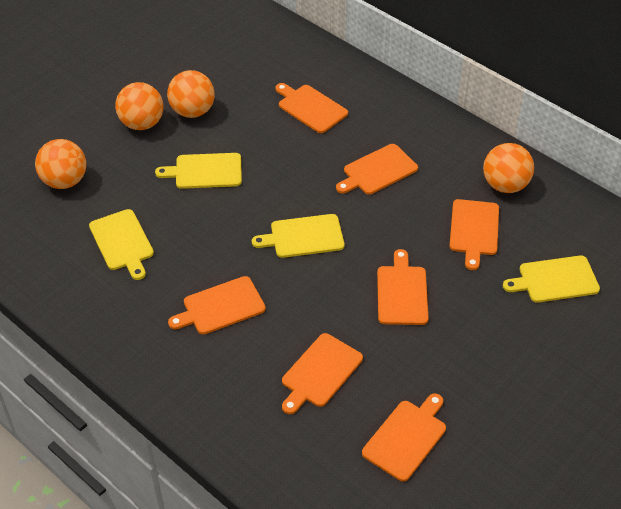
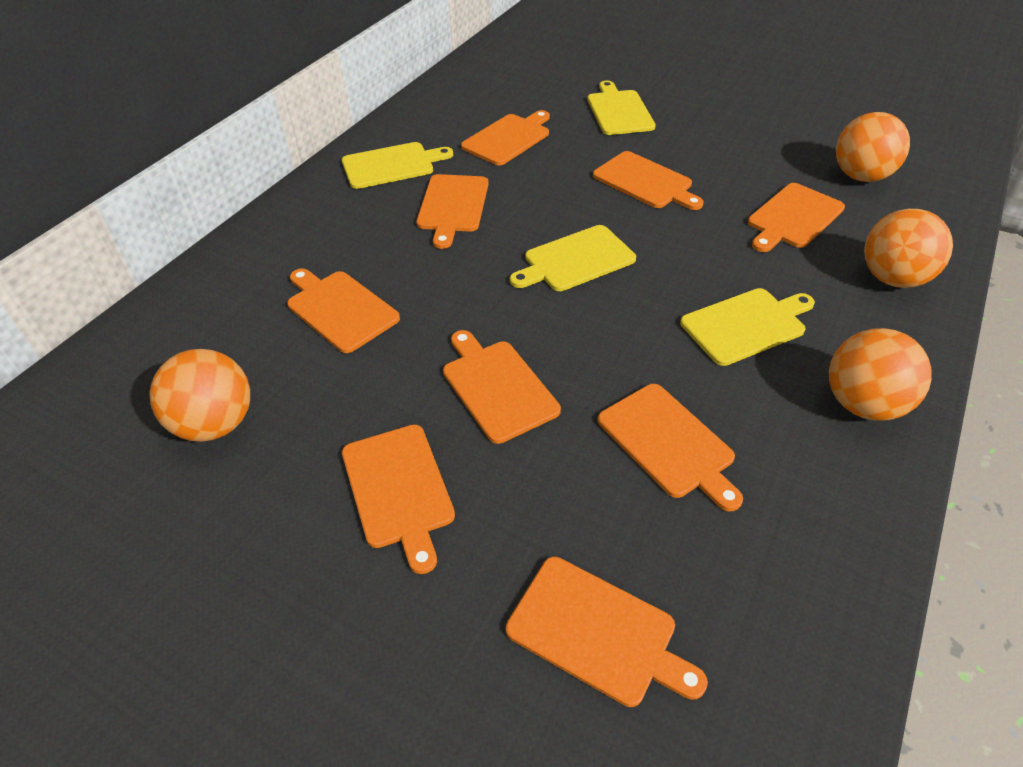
orange cutting board: 7 -> 9

